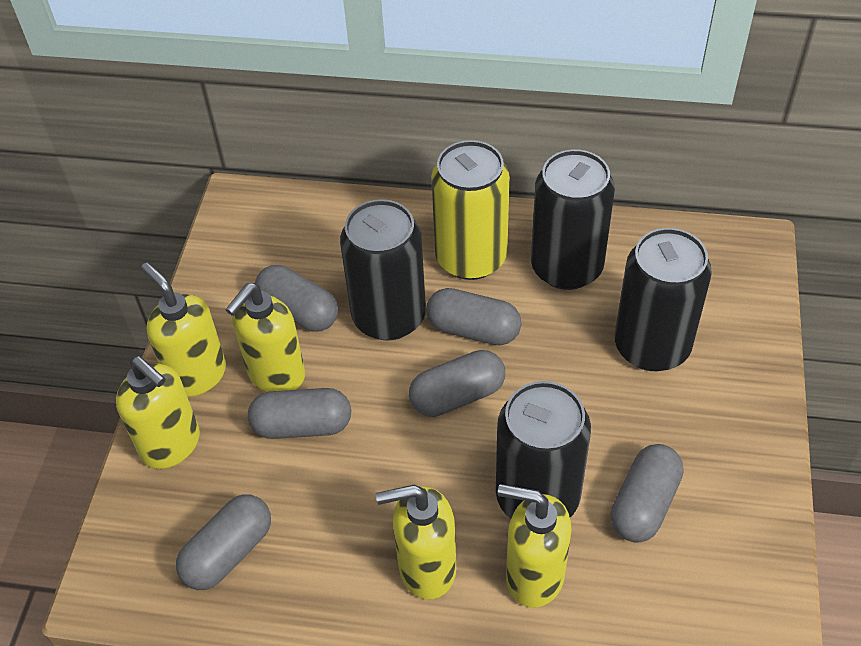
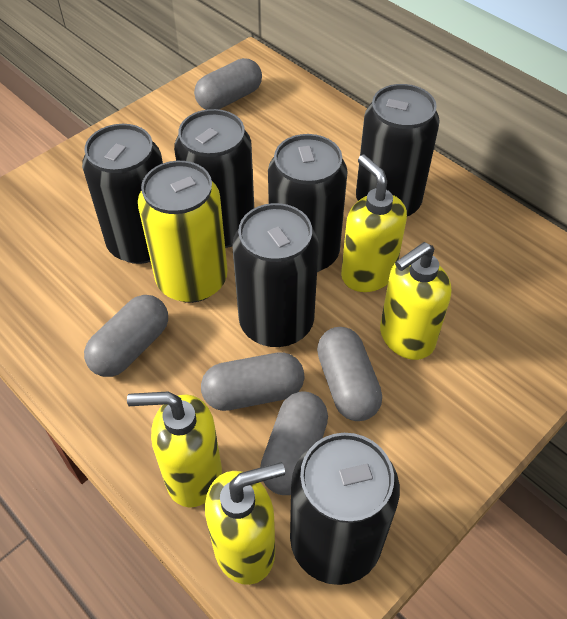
black can: 4 -> 6
grey capsule: 6 -> 5
yellow soap dispenser: 5 -> 4

